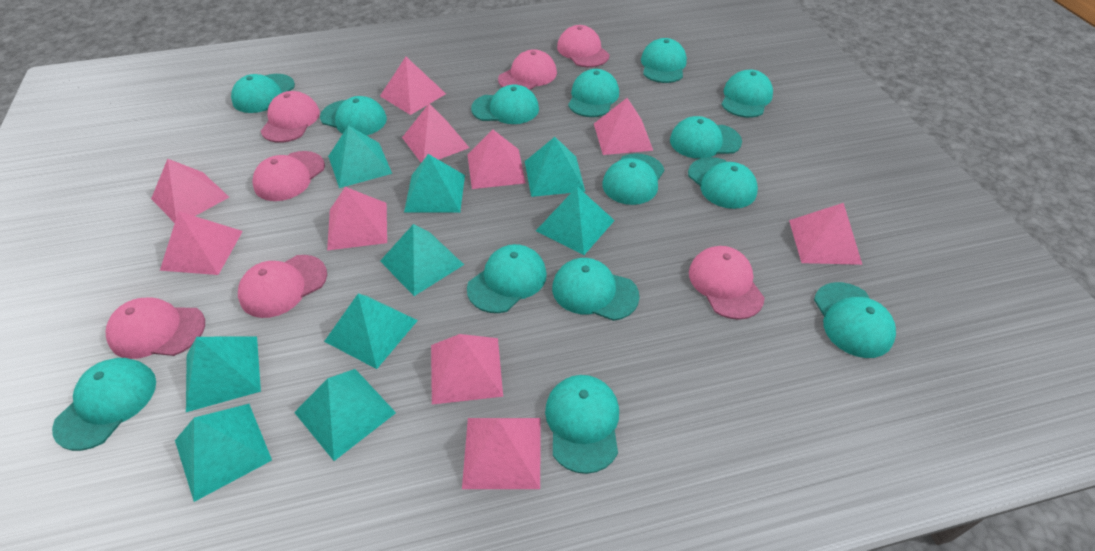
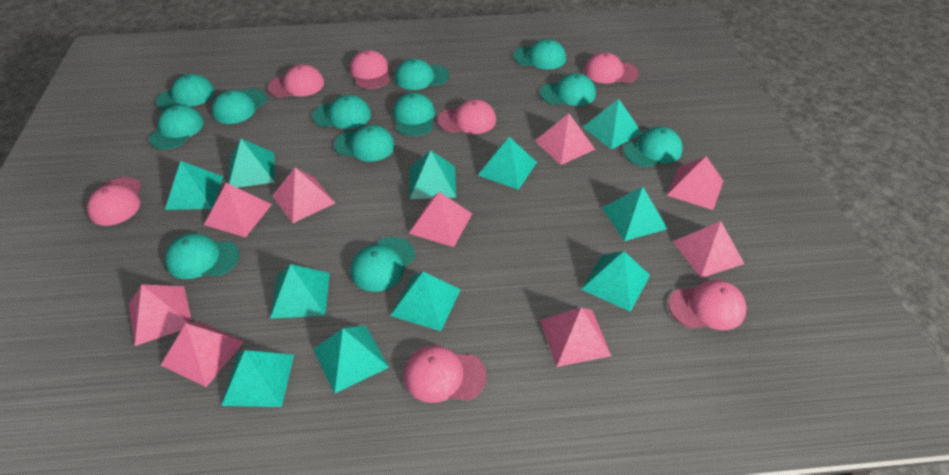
pink pyramid: 10 -> 9
turquoise cap: 14 -> 12
turquoise pyramid: 9 -> 11

